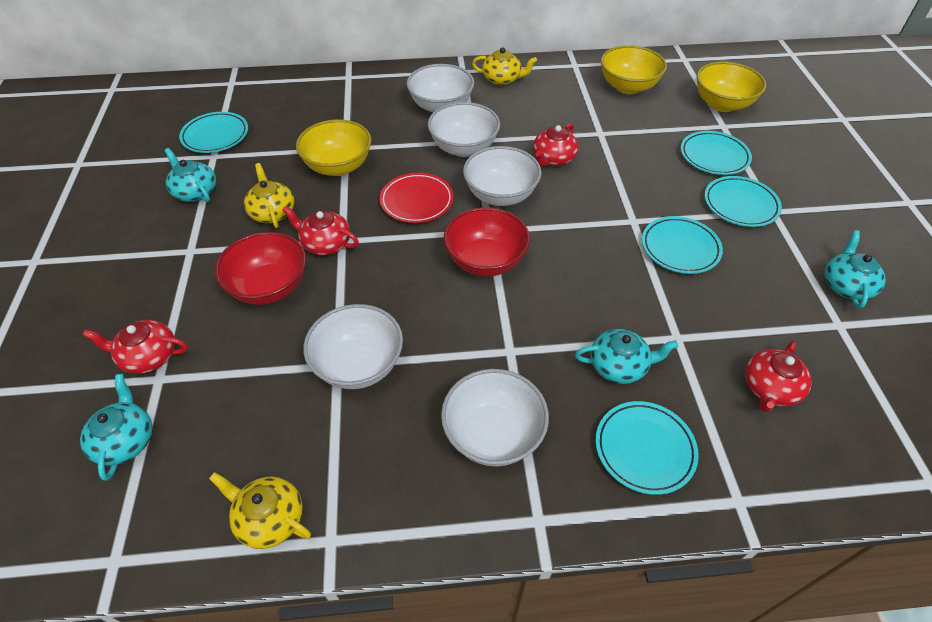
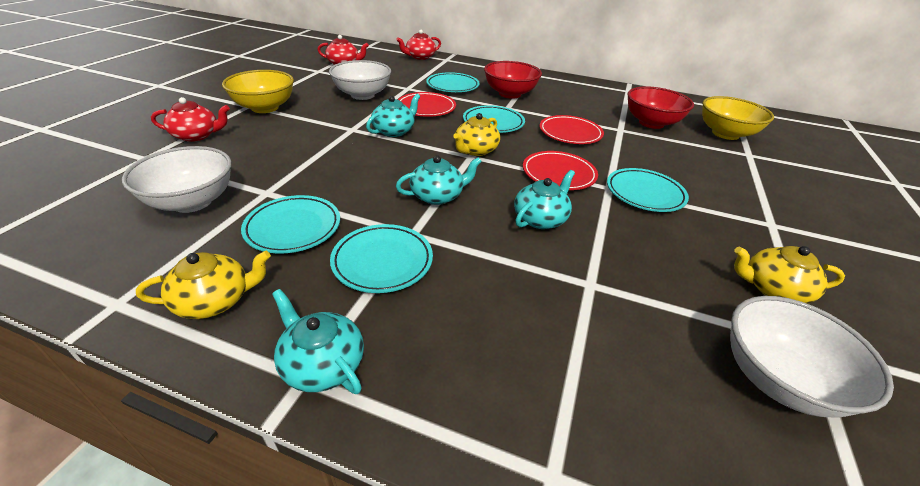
red plate: 1 -> 3
red teapot: 4 -> 3
white bowl: 5 -> 3
yellow bowl: 3 -> 2

